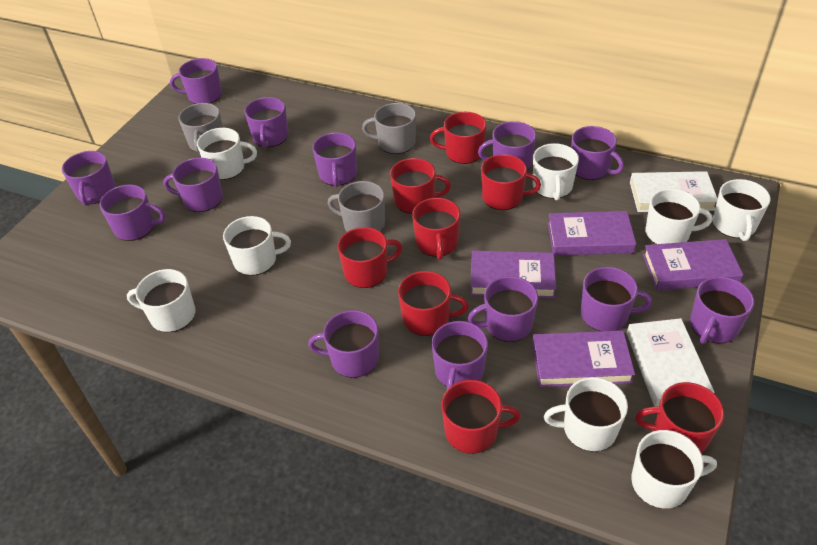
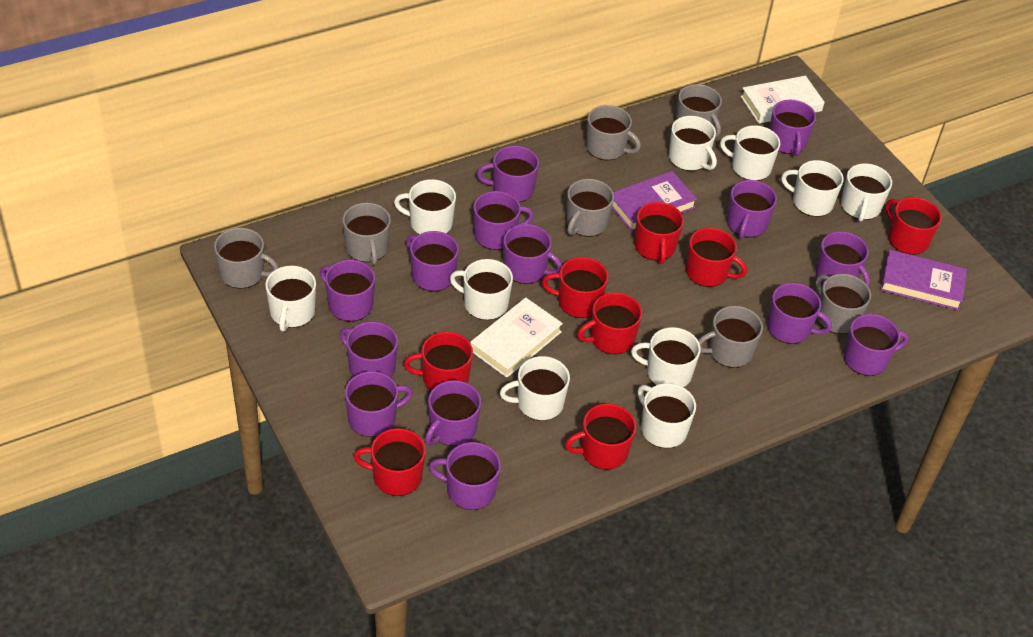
grey mug: 3 -> 7
purple book: 4 -> 2
purple mug: 13 -> 14
white mug: 8 -> 10

